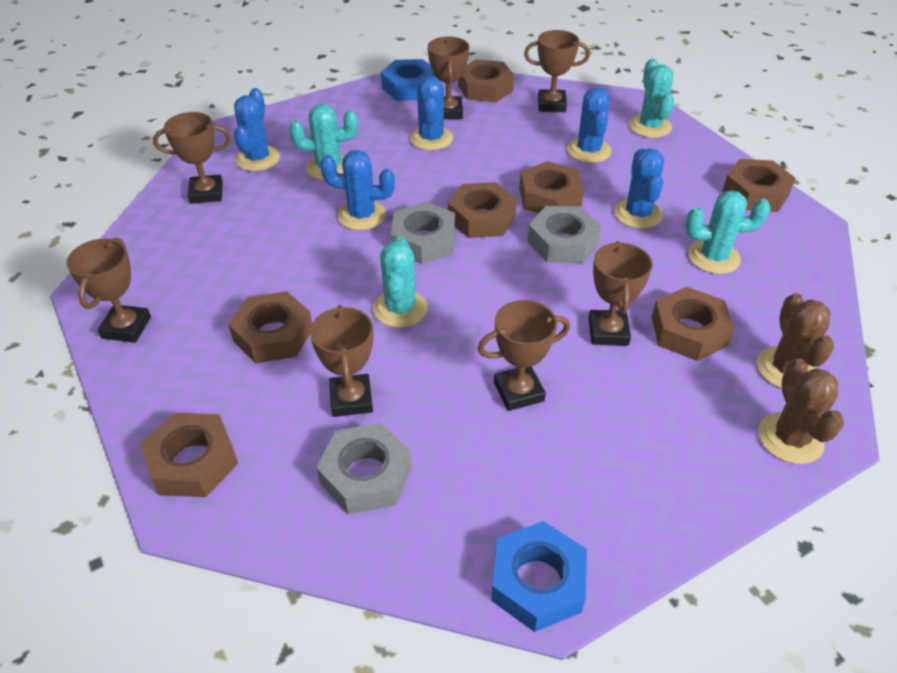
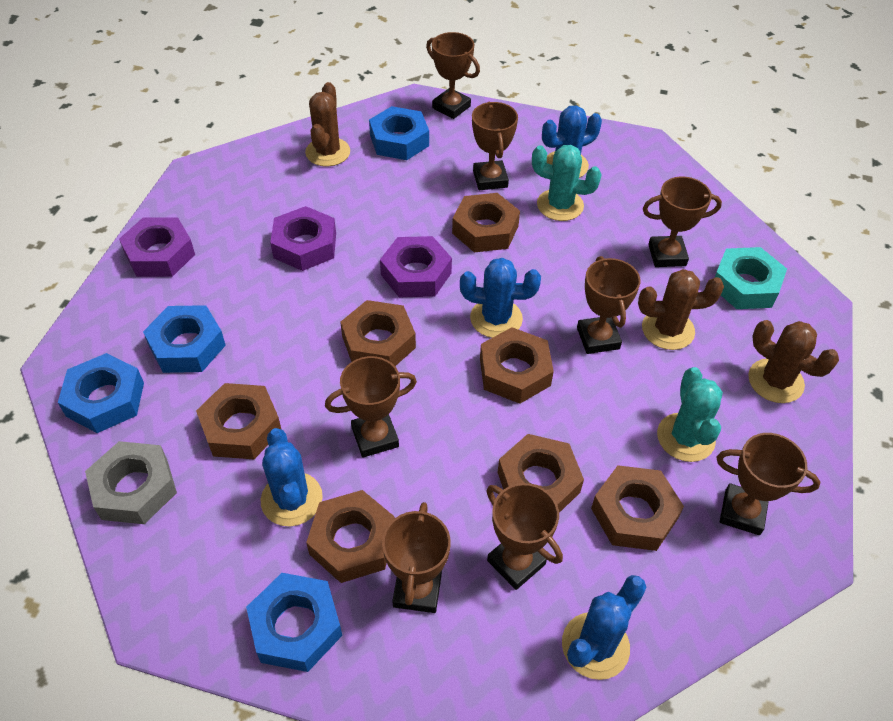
blue cactus: 5 -> 4
blue nut: 2 -> 4
brown cactus: 2 -> 3
brown trophy: 7 -> 8
grey nut: 3 -> 1
purple nut: 0 -> 3
turquoise cactus: 4 -> 2
turquoise nut: 0 -> 1

